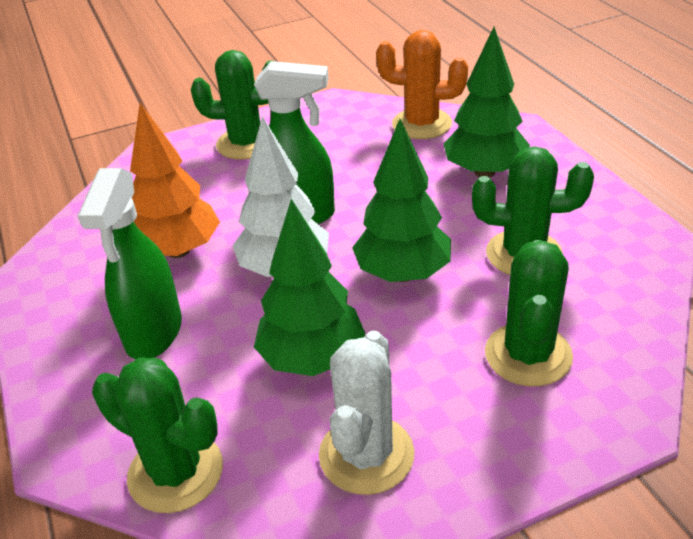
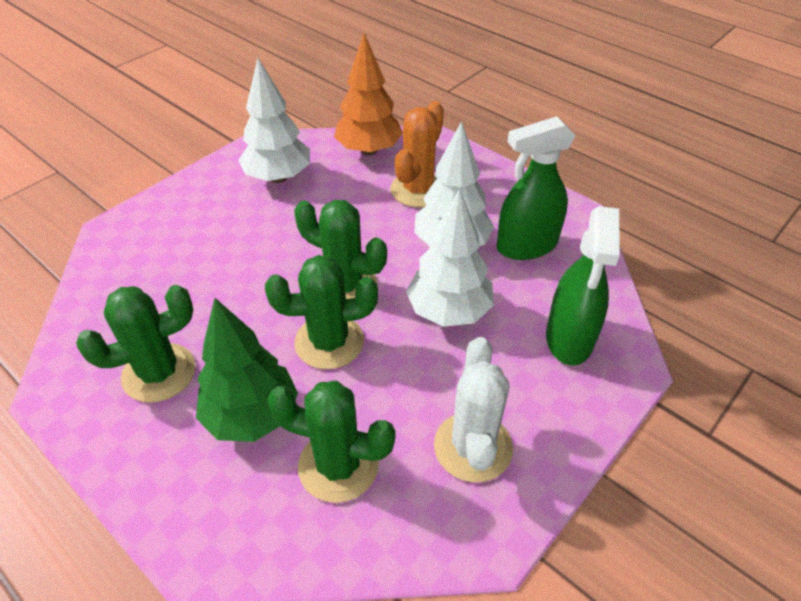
green tree: 3 -> 1
white tree: 1 -> 3

